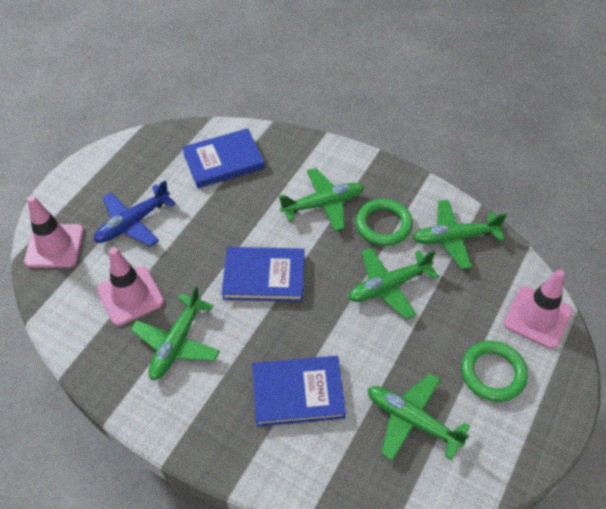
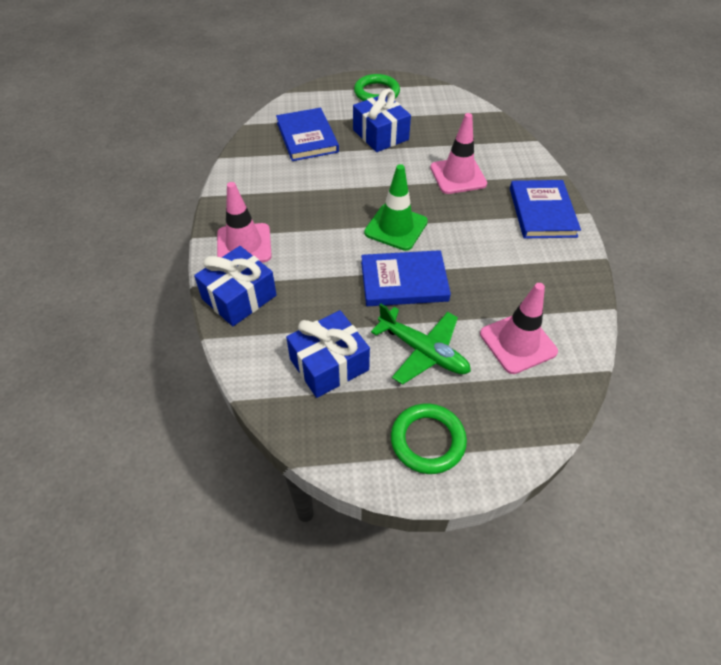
blue gift: 0 -> 3
blue plane: 1 -> 0
green plane: 5 -> 1
green traffic cone: 0 -> 1

